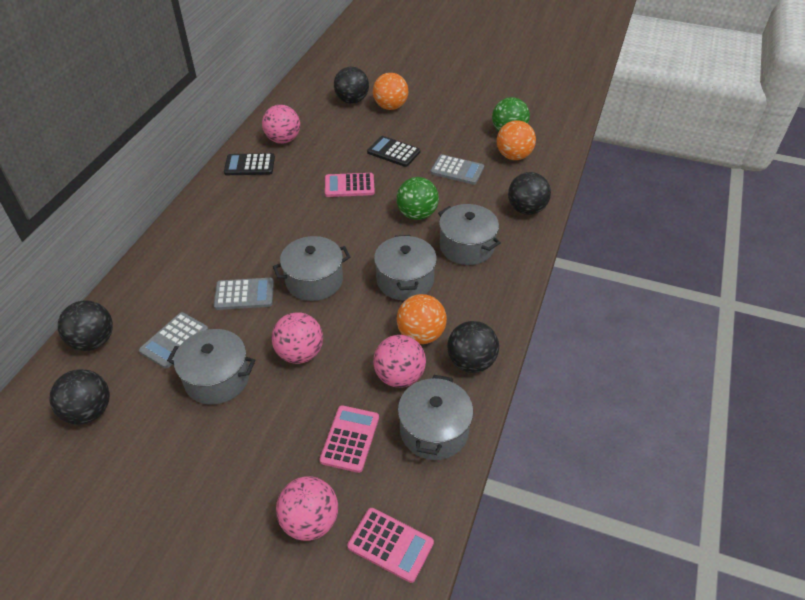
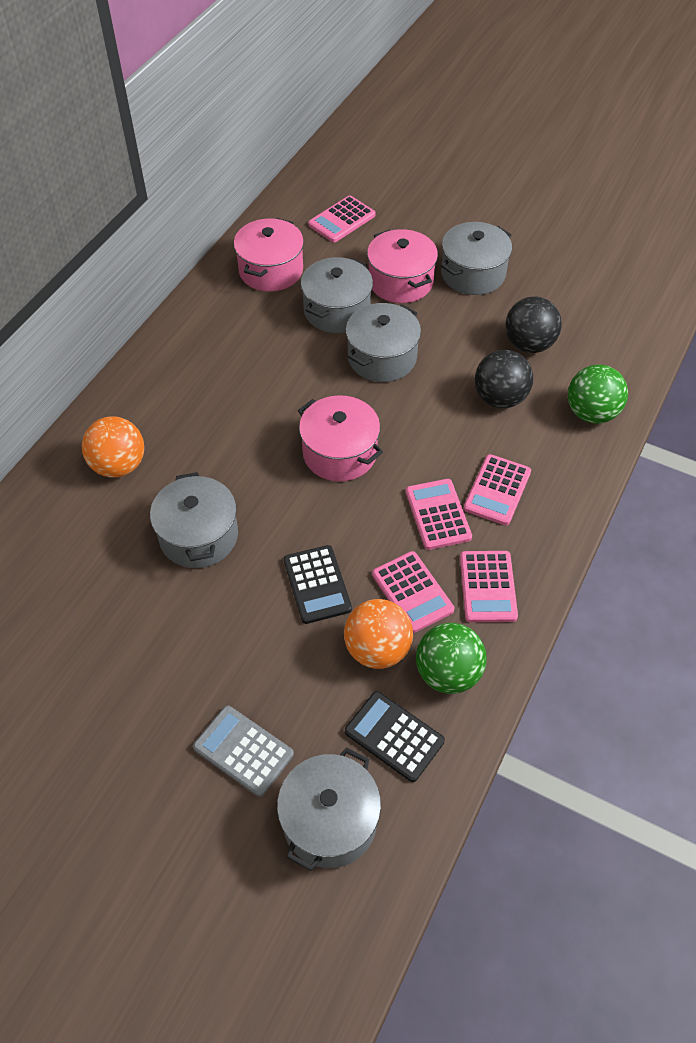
black ball: 5 -> 2
grey calculator: 3 -> 1
orange ball: 3 -> 2
pink ball: 4 -> 0
pink calculator: 3 -> 5
pink pot: 0 -> 3

